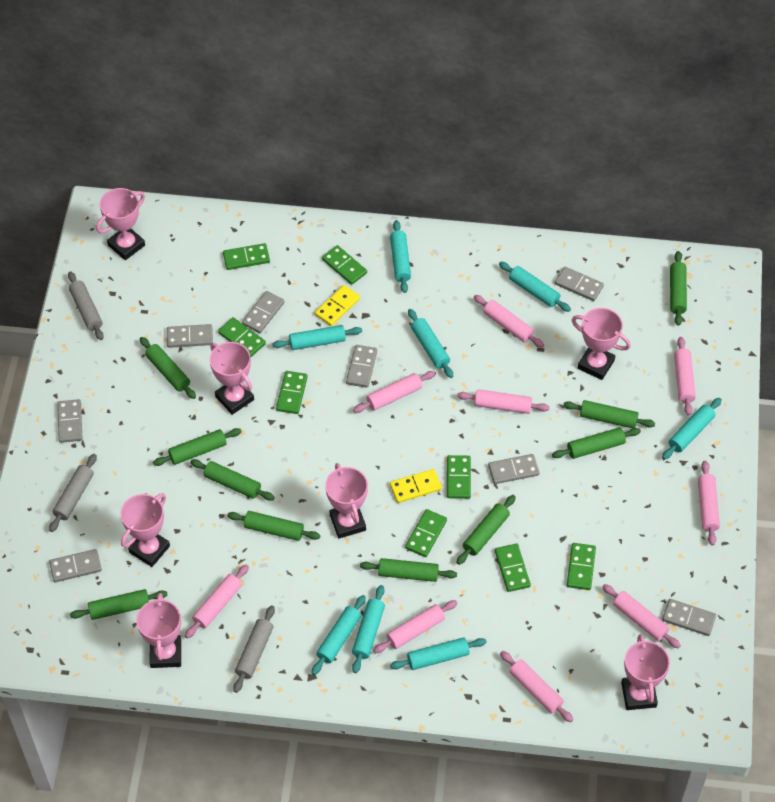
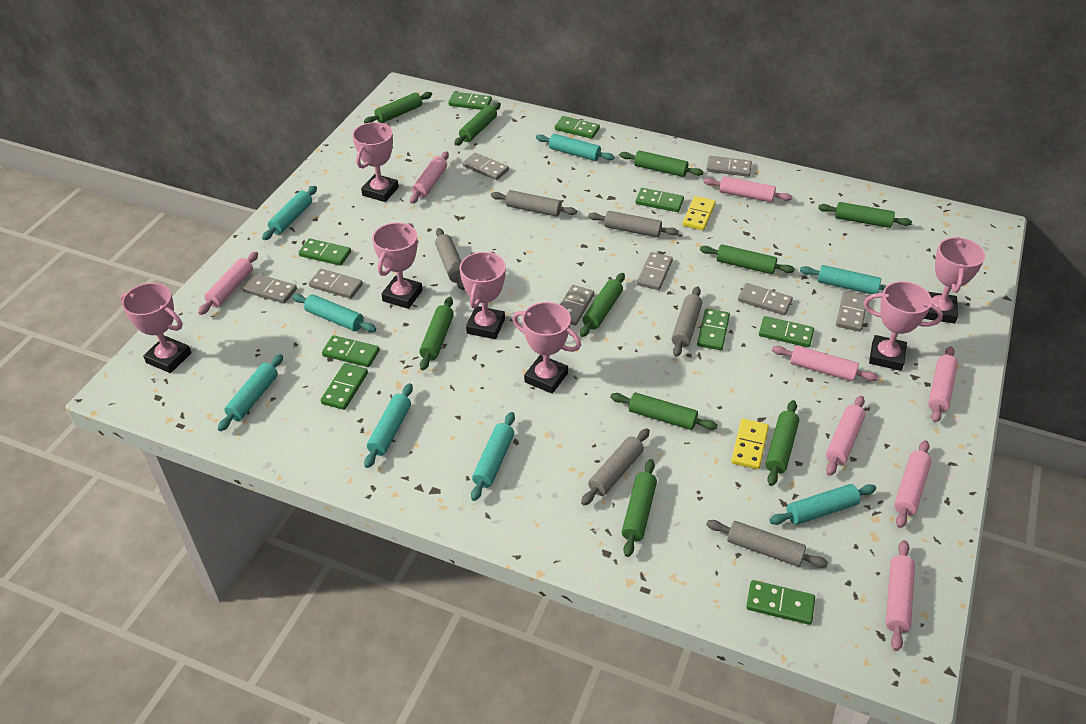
green domino: 8 -> 9
grey rolling pin: 3 -> 6
pink rolling pin: 9 -> 8

